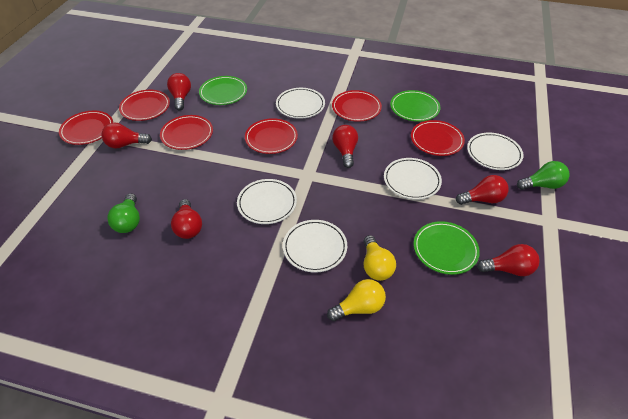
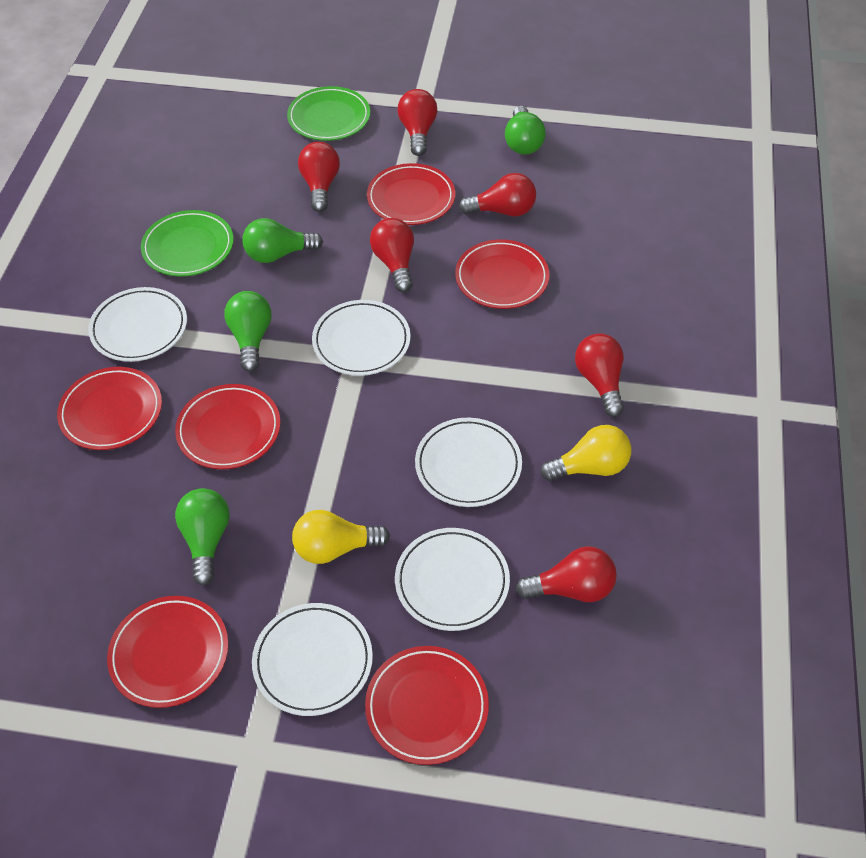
green light bulb: 2 -> 4
green plate: 3 -> 2

